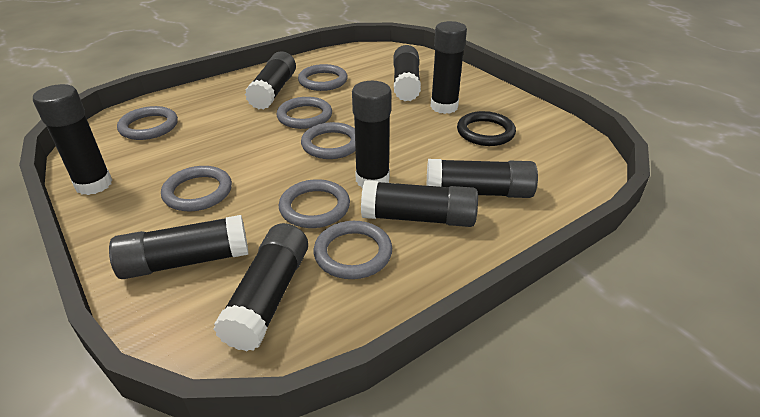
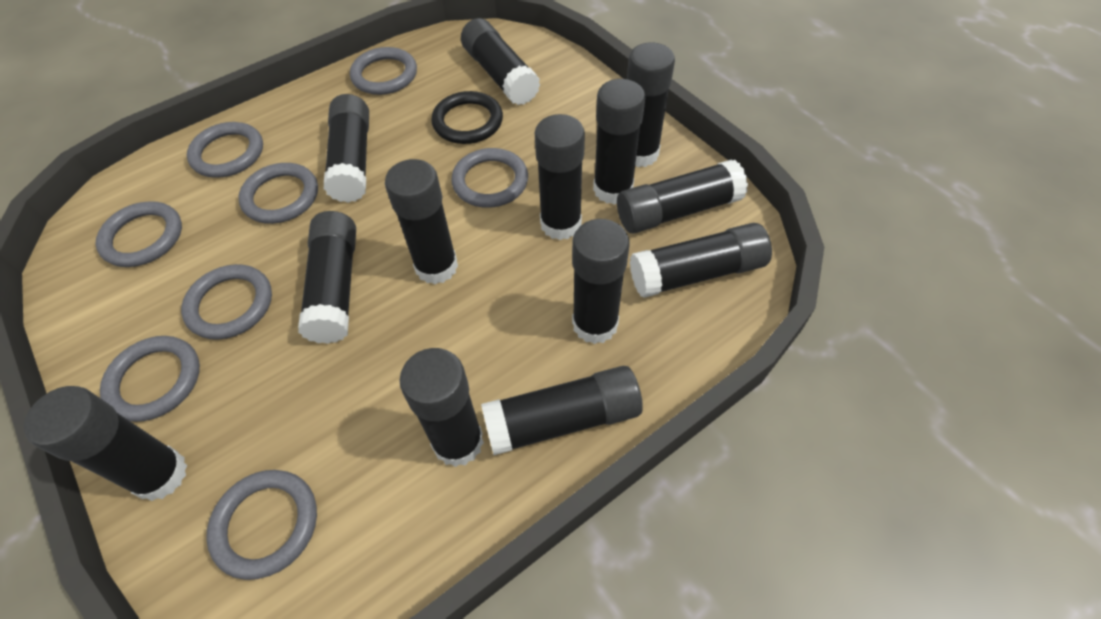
black glue stick: 9 -> 13
grey ring: 7 -> 8

